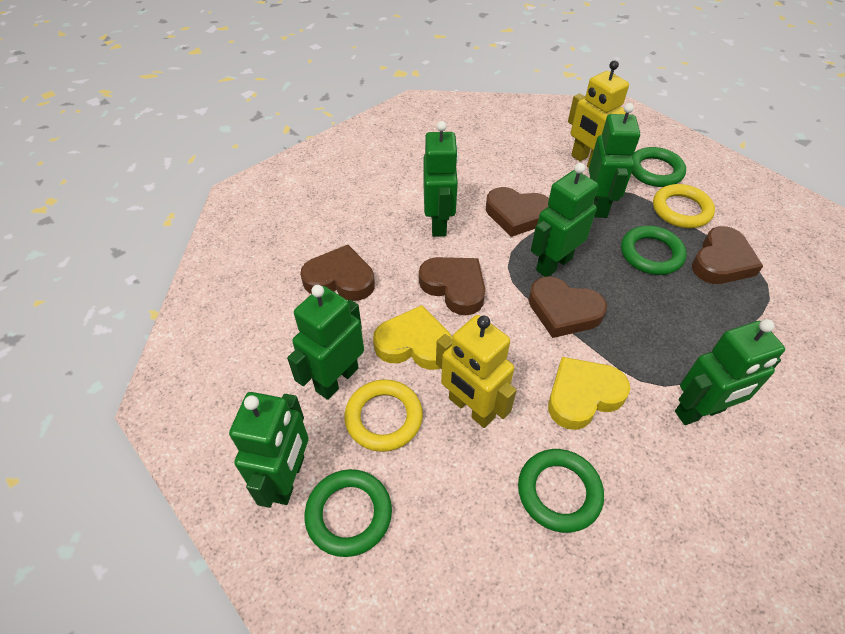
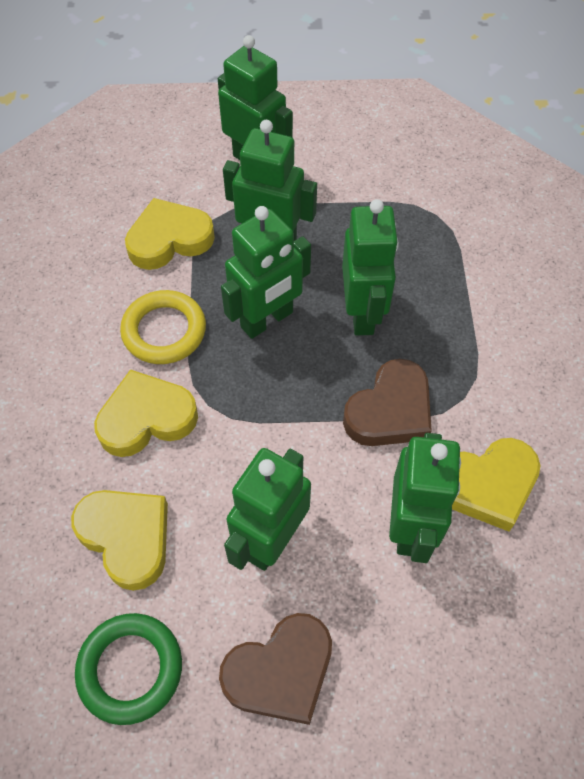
brown heart: 5 -> 2
green ring: 4 -> 1
yellow heart: 2 -> 4
yellow ring: 2 -> 1
yellow robot: 2 -> 0

